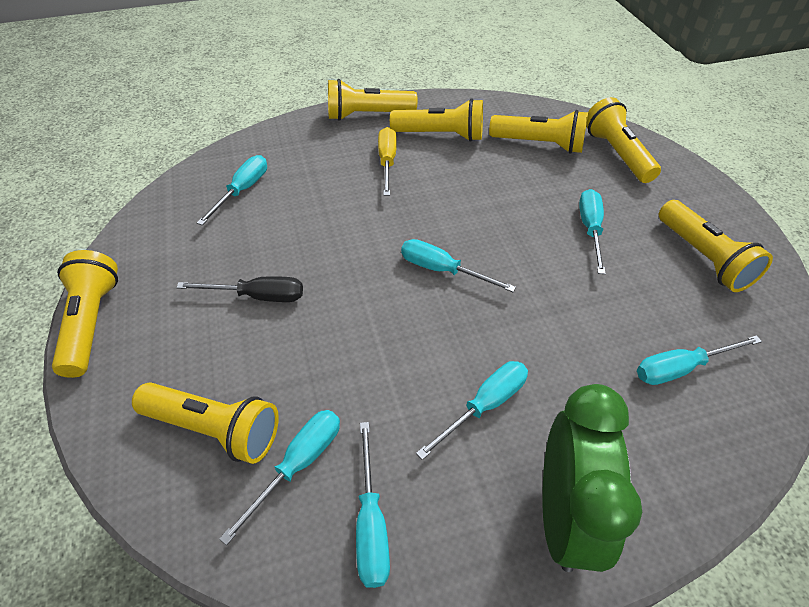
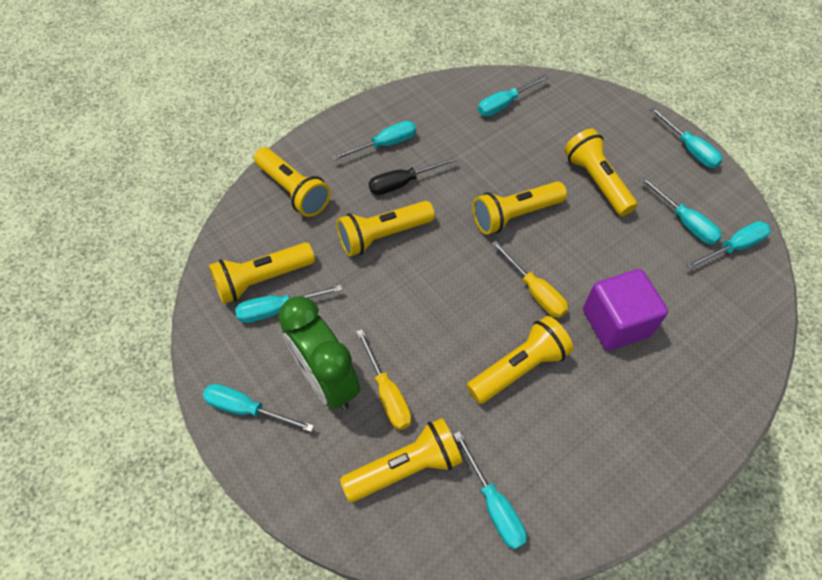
purple cube: 0 -> 1
turquoise screwdriver: 7 -> 8
yellow screwdriver: 1 -> 2

